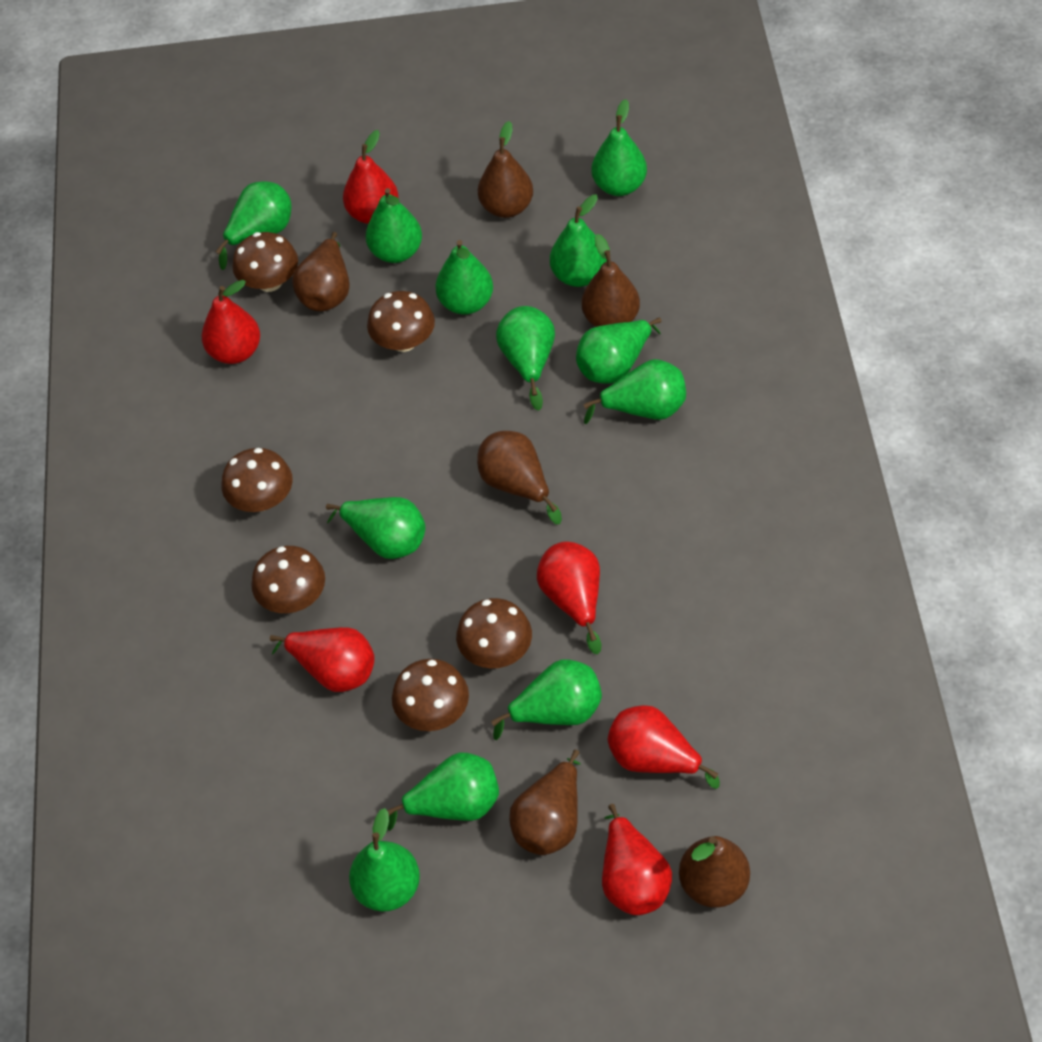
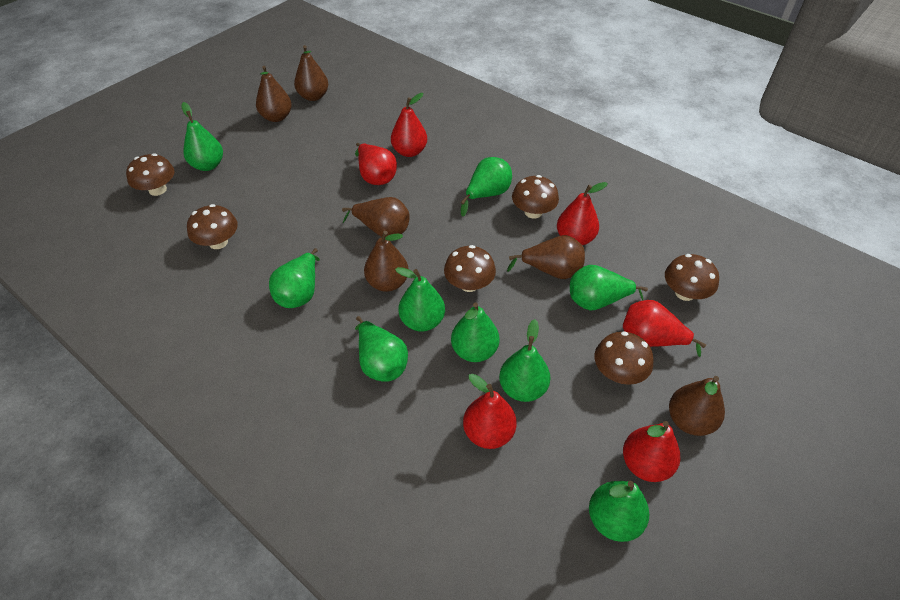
green pear: 12 -> 9

